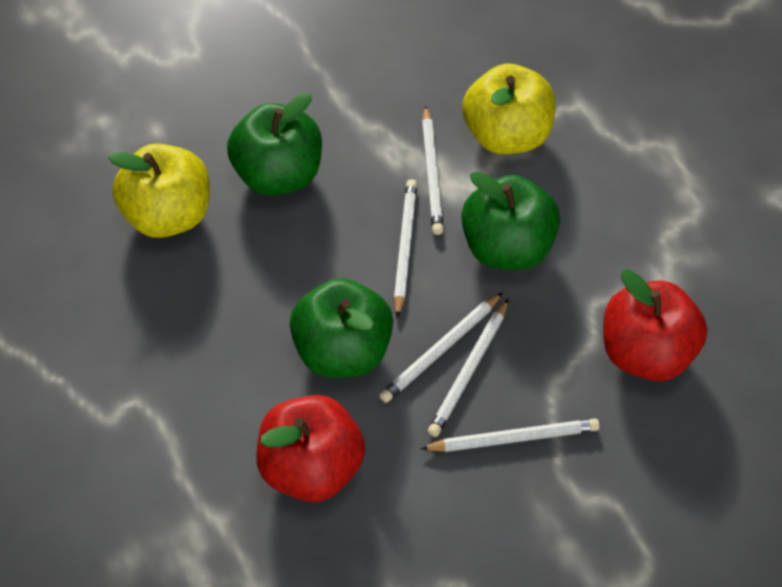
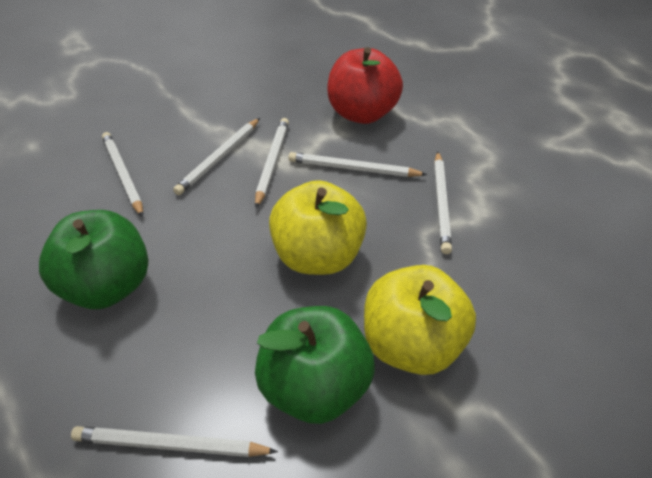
green apple: 3 -> 2
red apple: 2 -> 1
white pencil: 5 -> 6

